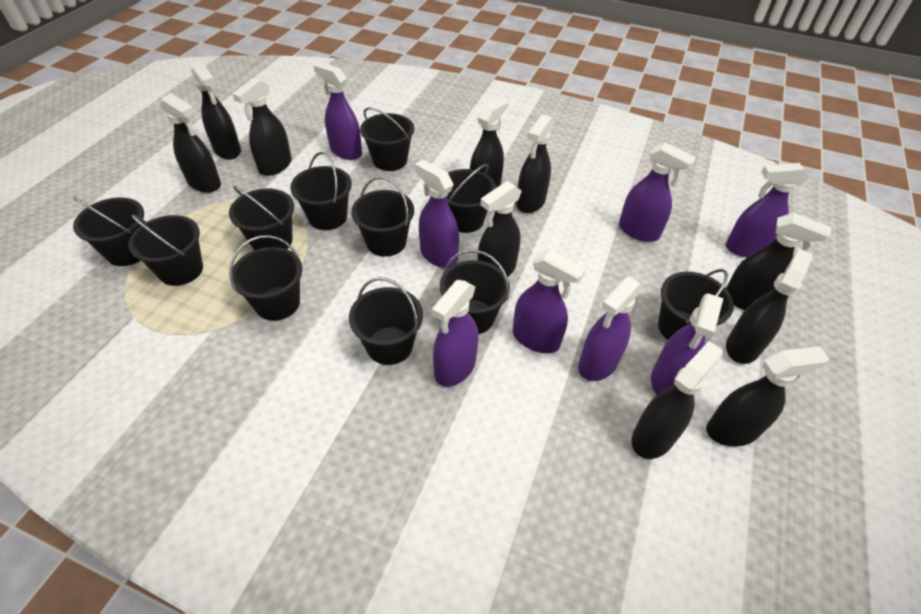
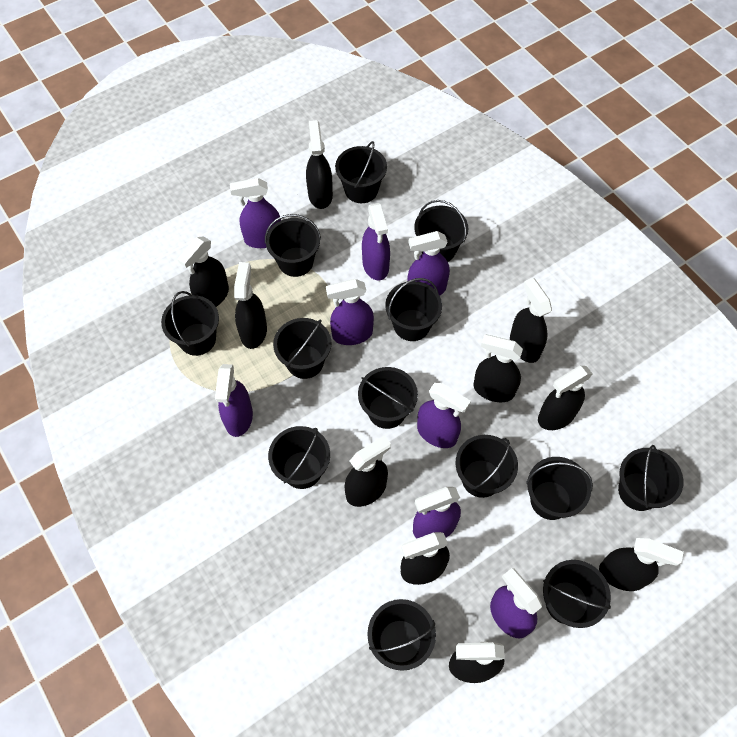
black bucket: 11 -> 13

